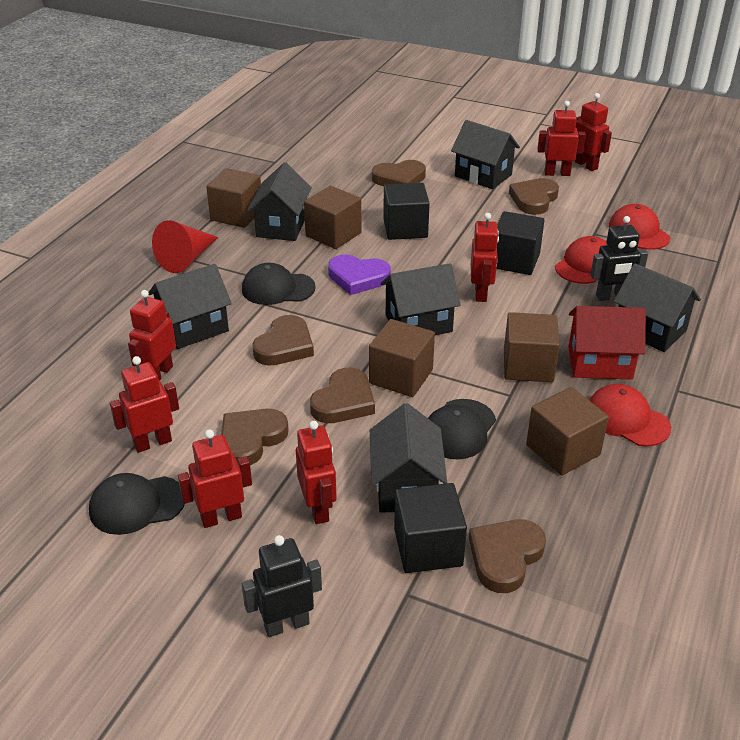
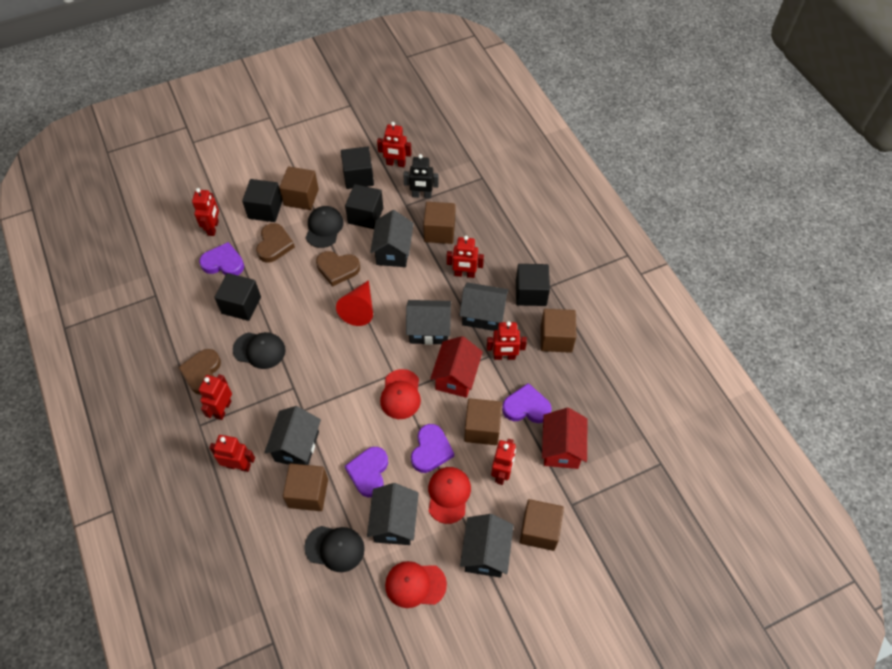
black cube: 3 -> 5
black robot: 2 -> 1
brown cube: 5 -> 6
brown heart: 6 -> 3
purple heart: 1 -> 4
red house: 1 -> 2

